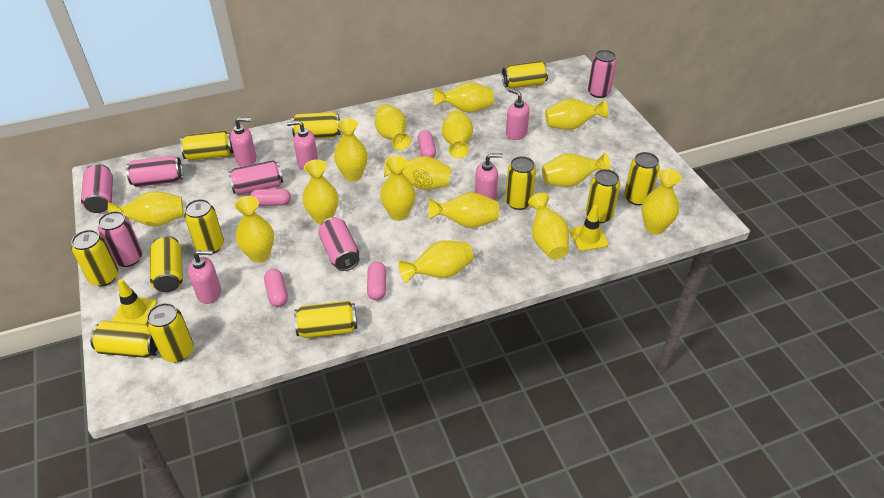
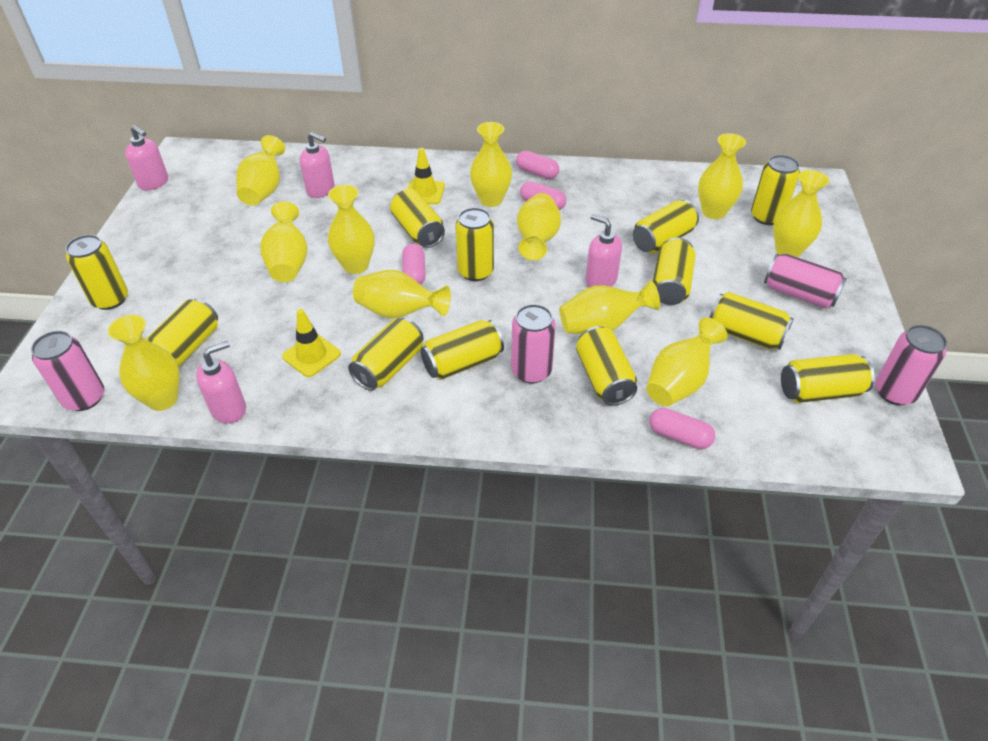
pink can: 6 -> 4
pink soap dispenser: 5 -> 4
yellow vase: 15 -> 11

